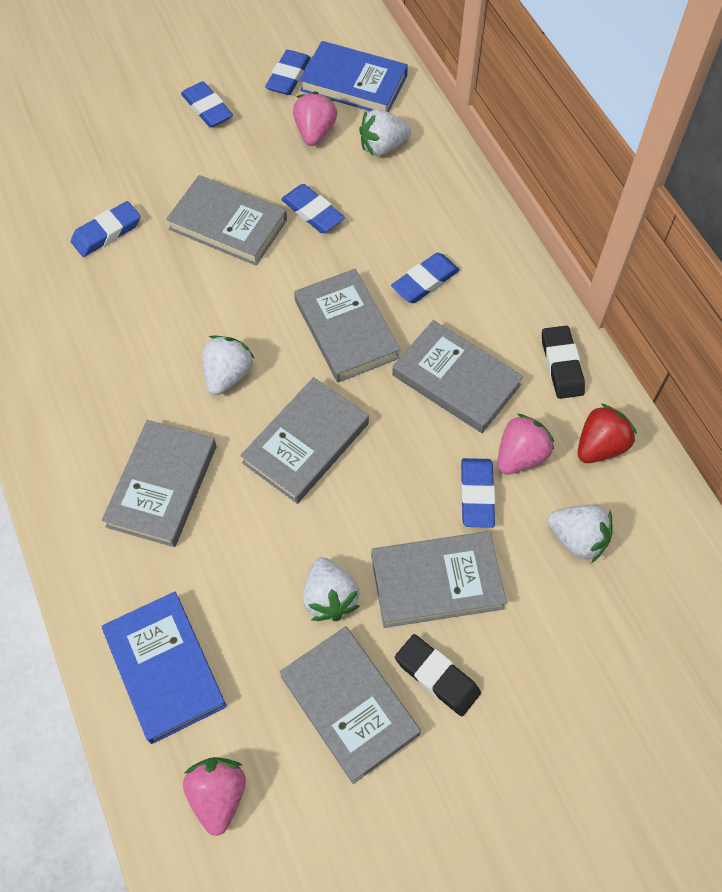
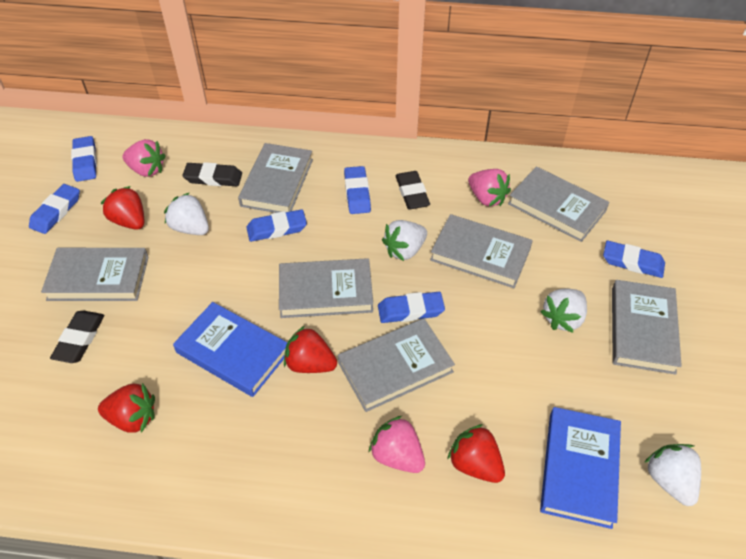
black eraser: 2 -> 3
red strawberry: 1 -> 4

